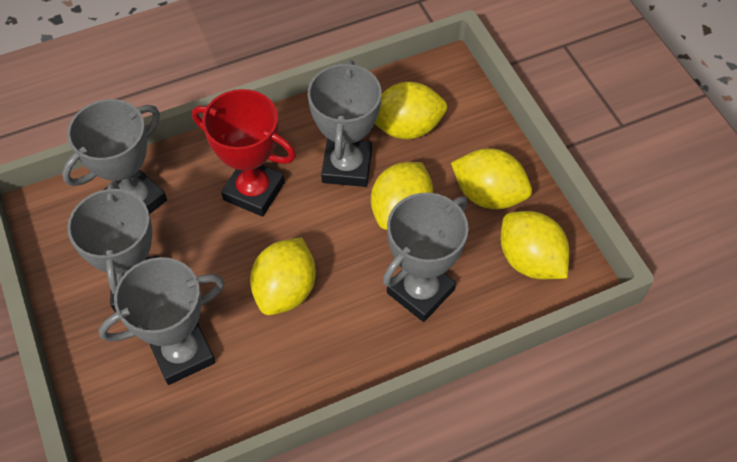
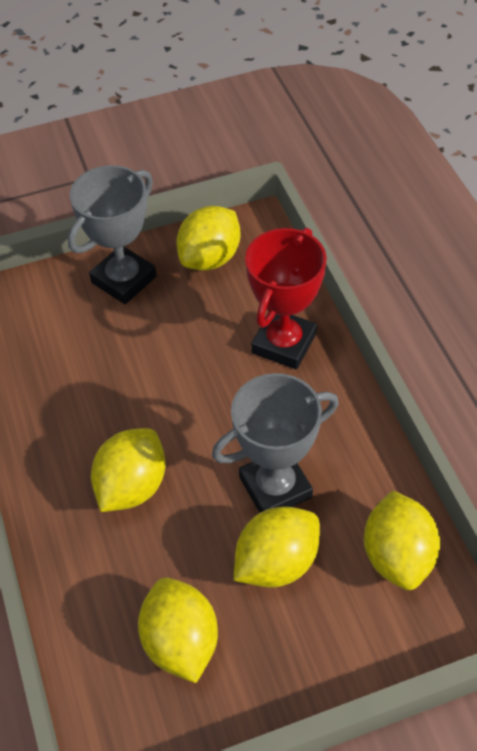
grey trophy: 5 -> 2

